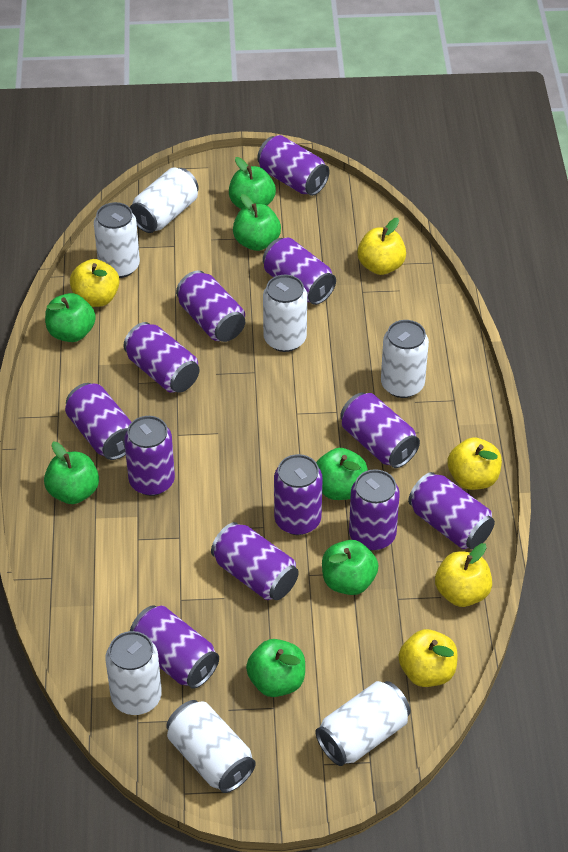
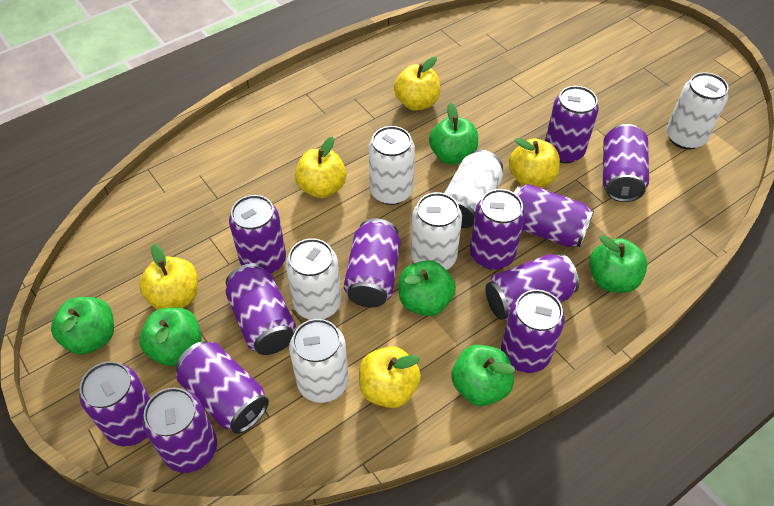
green apple: 7 -> 6
white can: 7 -> 6

